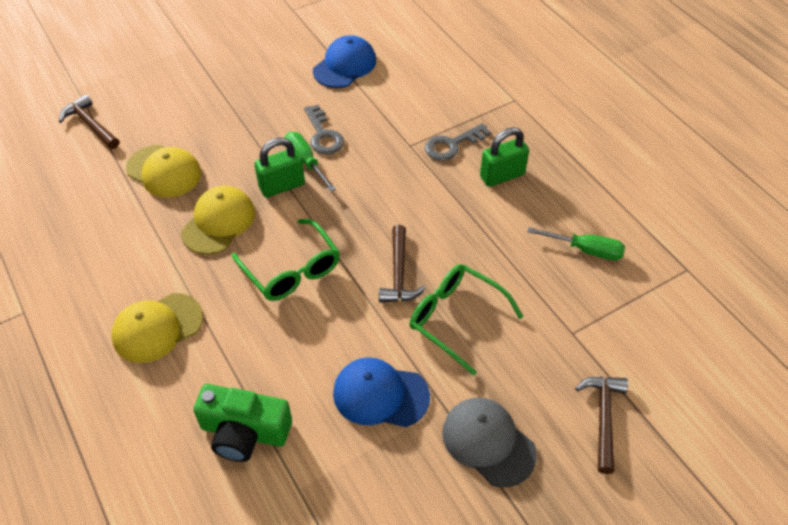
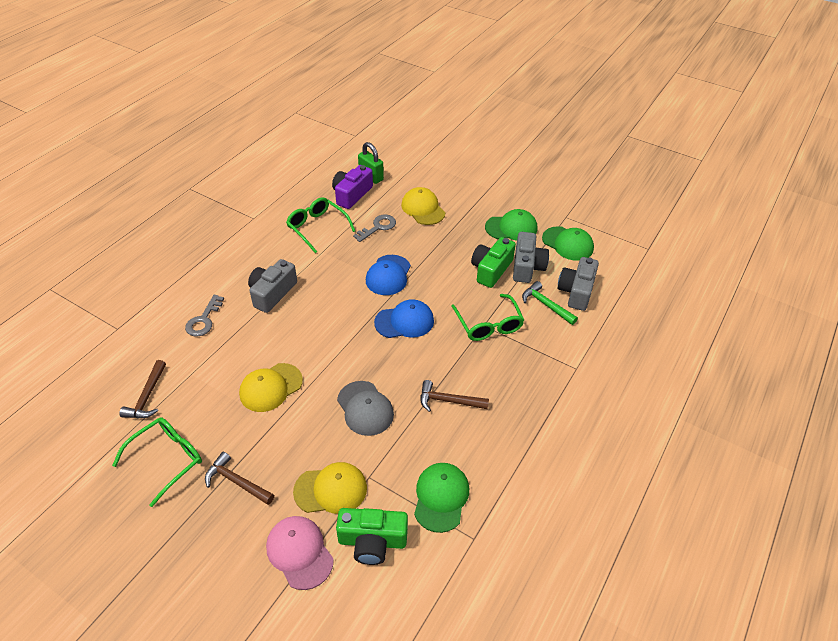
green camera: 1 -> 2
green cap: 0 -> 3
green glasses: 2 -> 3
green hammer: 0 -> 1
green padlock: 2 -> 1
green screwdriver: 2 -> 0
grey camera: 0 -> 3
pink cap: 0 -> 1
purple camera: 0 -> 1

